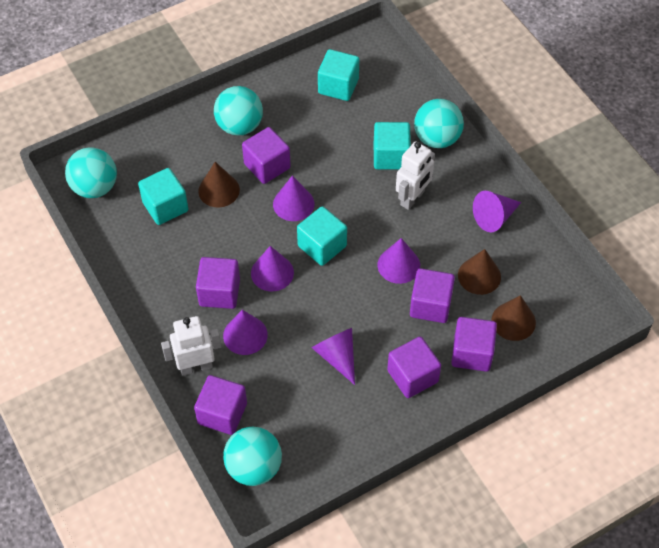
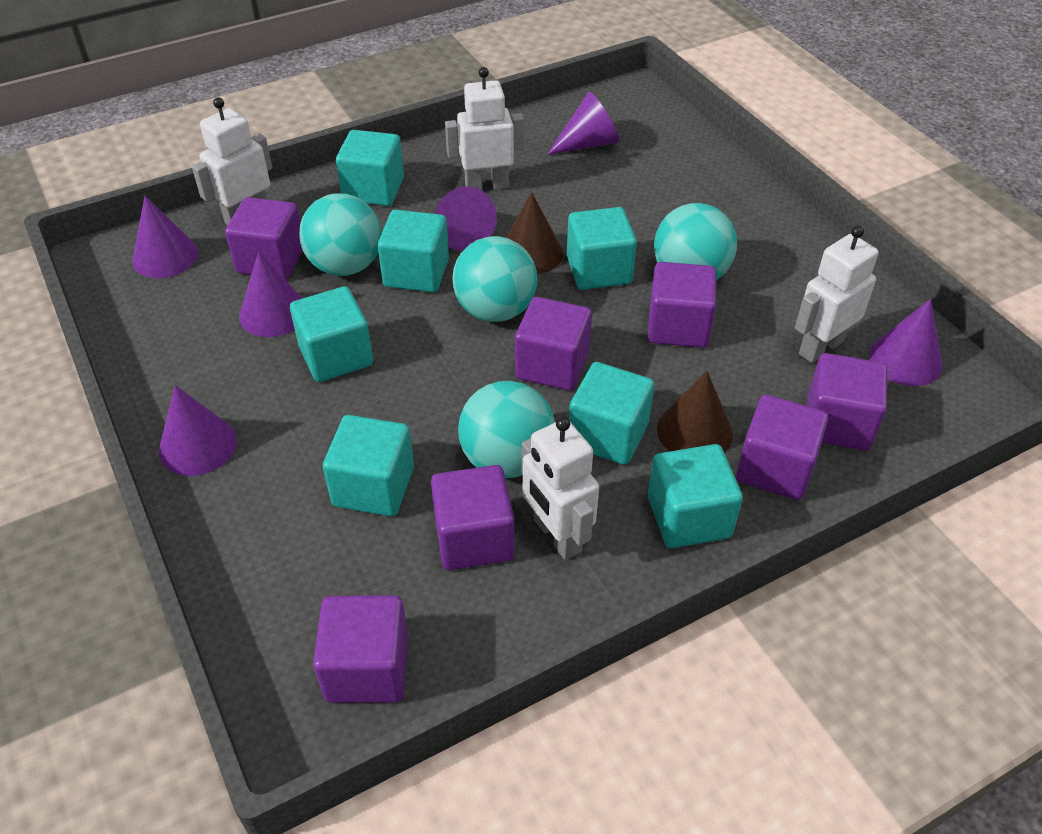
brown cone: 3 -> 2
purple cube: 6 -> 7
turquoise cube: 4 -> 7
white robot: 2 -> 4

